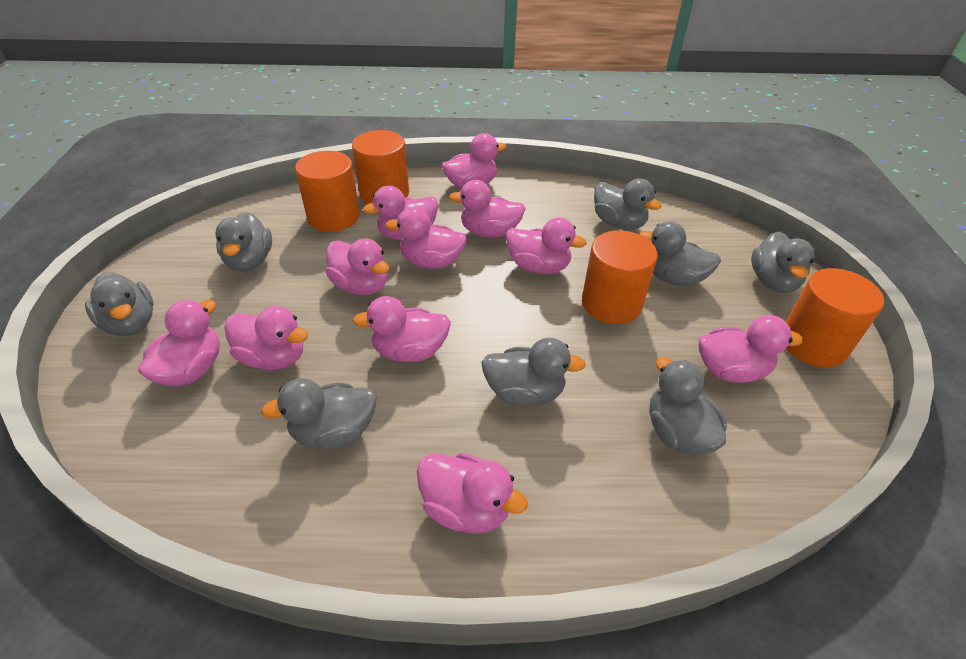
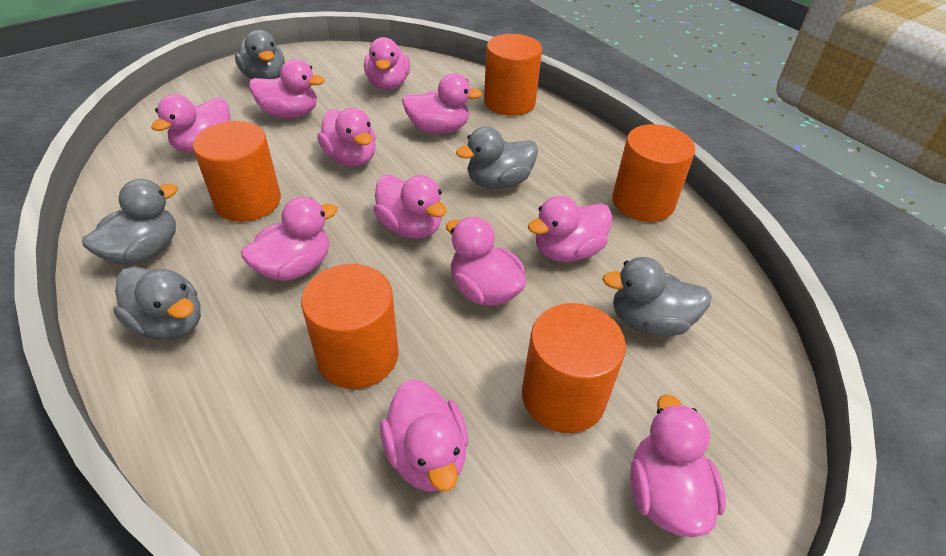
grey duck: 8 -> 5
orange cylinder: 4 -> 5

